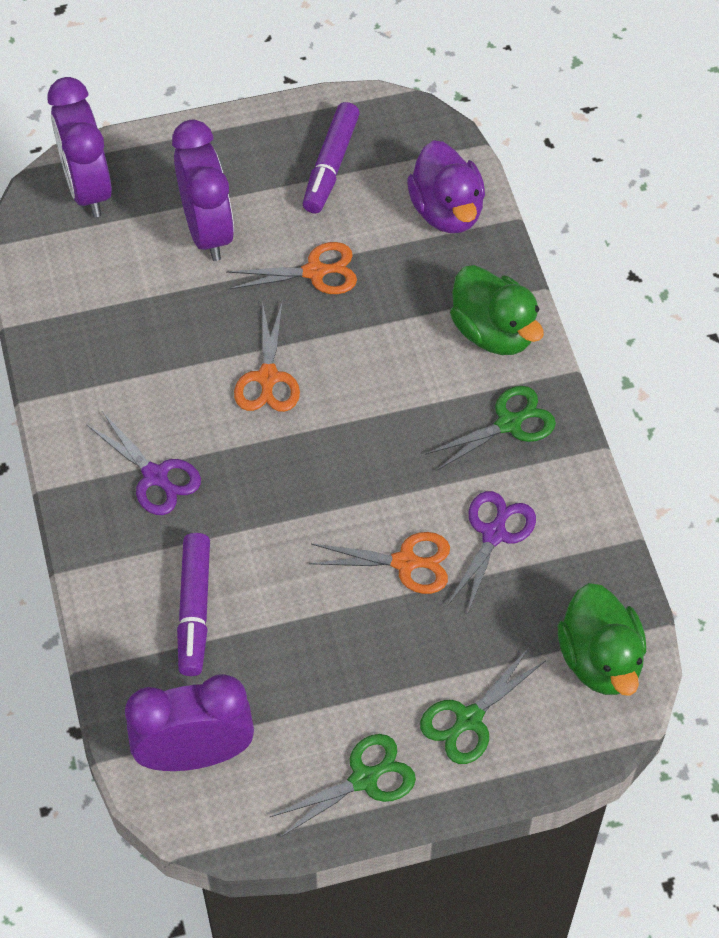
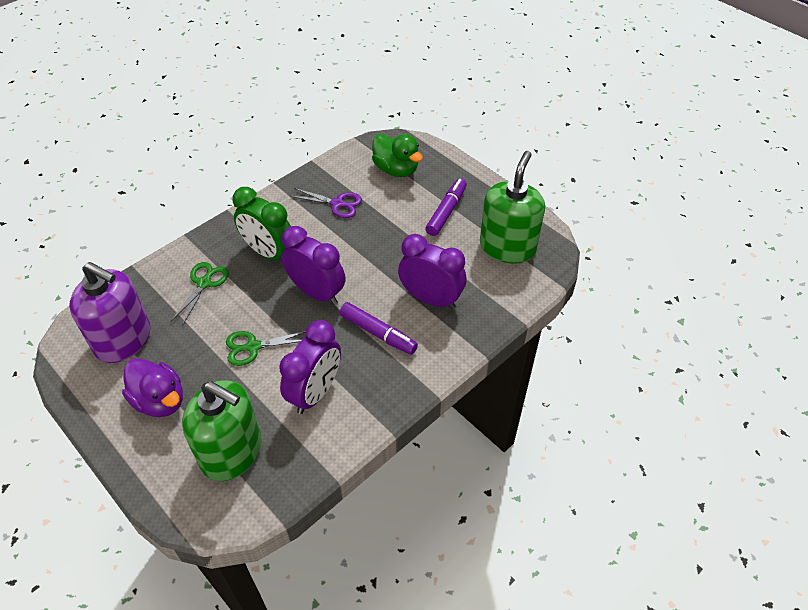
green clock: 0 -> 1
green duck: 2 -> 1
green scissors: 3 -> 2
green soap dispenser: 0 -> 2
orange scissors: 3 -> 0
purple scissors: 2 -> 1
purple soap dispenser: 0 -> 1

